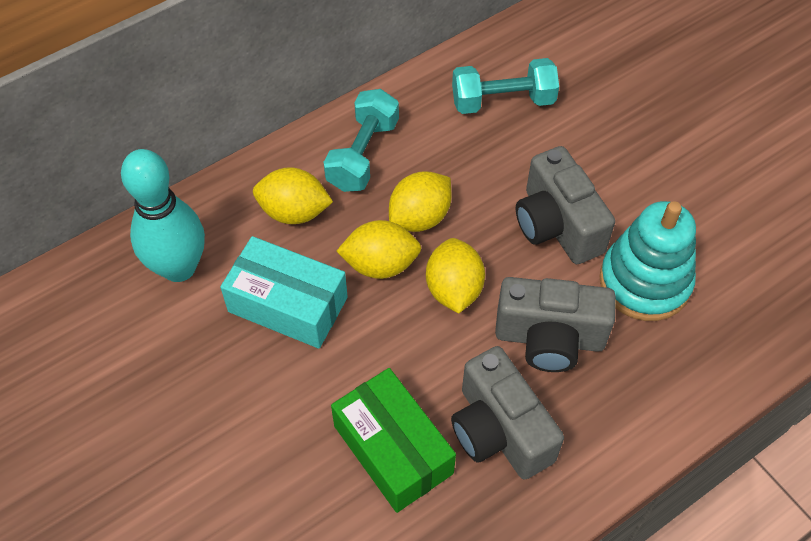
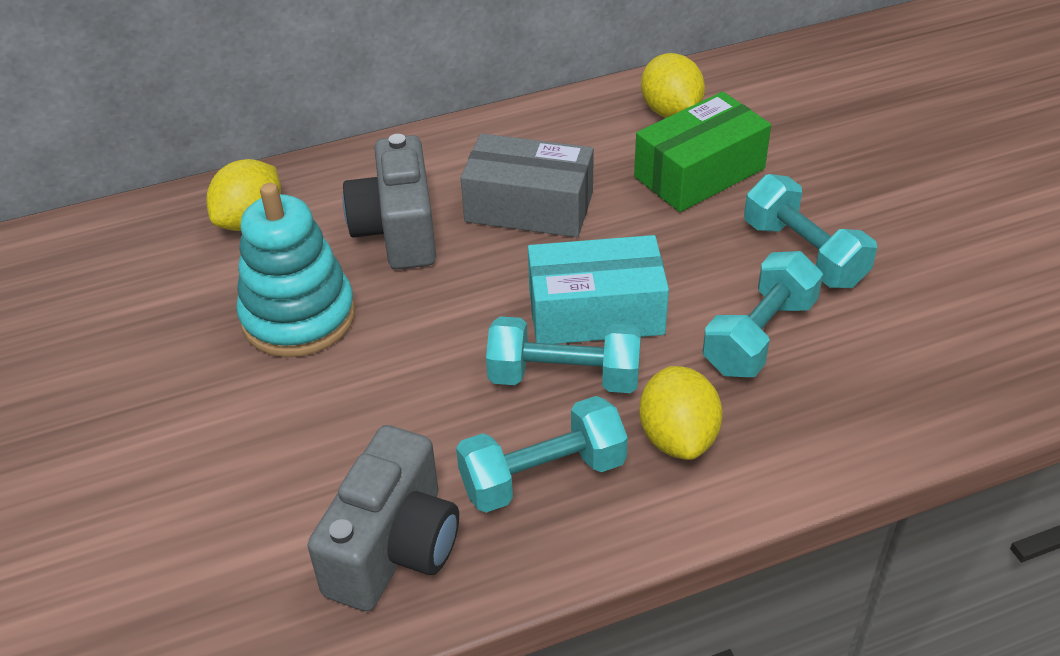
grey box: 0 -> 1
grey camera: 3 -> 2
turquoise bowling pin: 1 -> 0
turquoise dumbbell: 2 -> 4
yellow lemon: 4 -> 3

